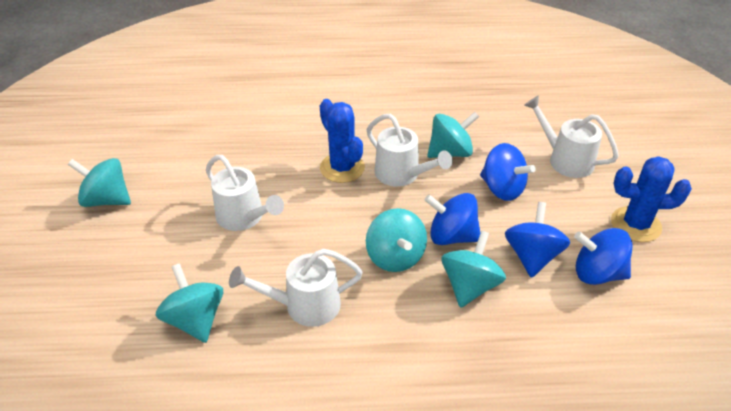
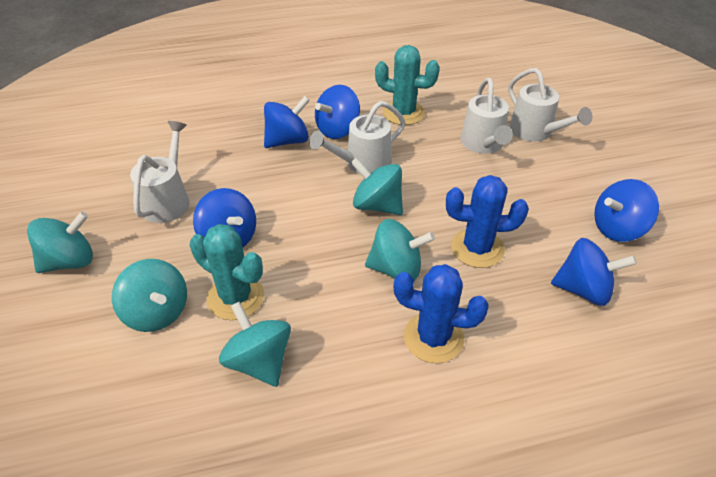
blue spinning top: 4 -> 5
turquoise cactus: 0 -> 2

